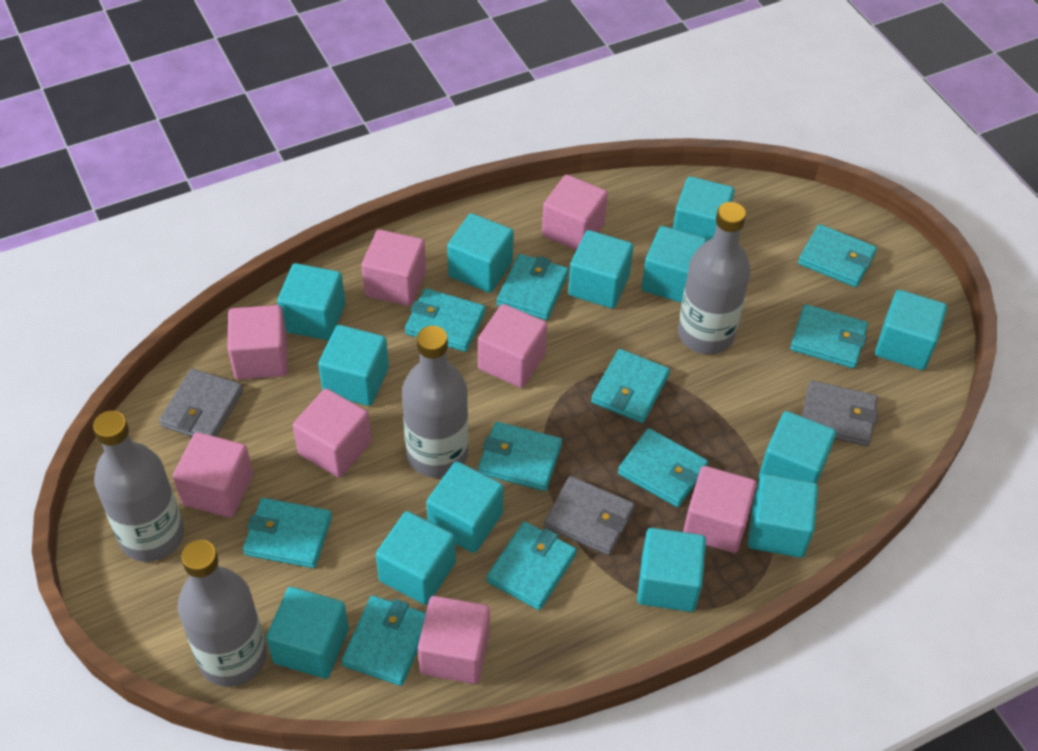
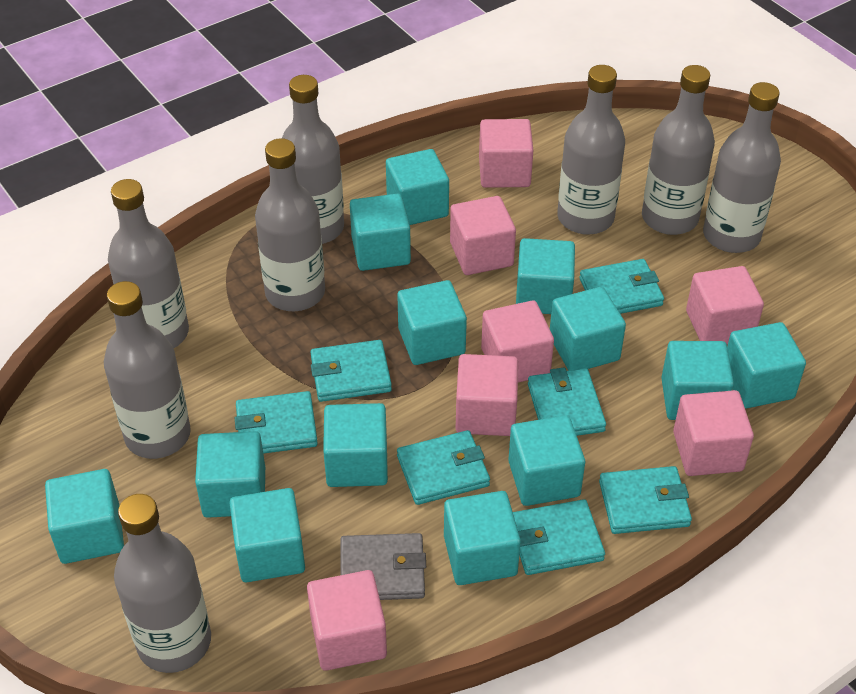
grey bottle: 4 -> 8
grey wallet: 3 -> 1
pink cube: 8 -> 7
turquoise wallet: 10 -> 7

